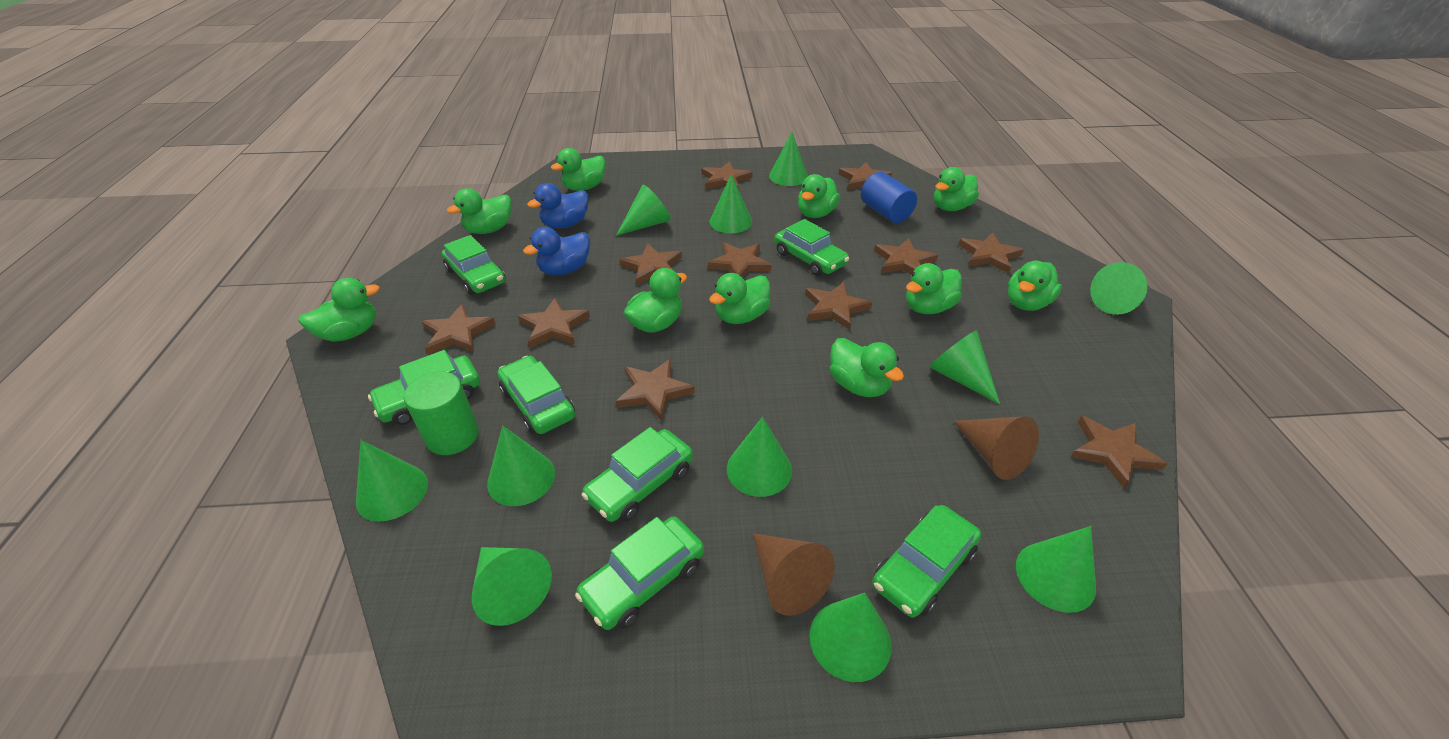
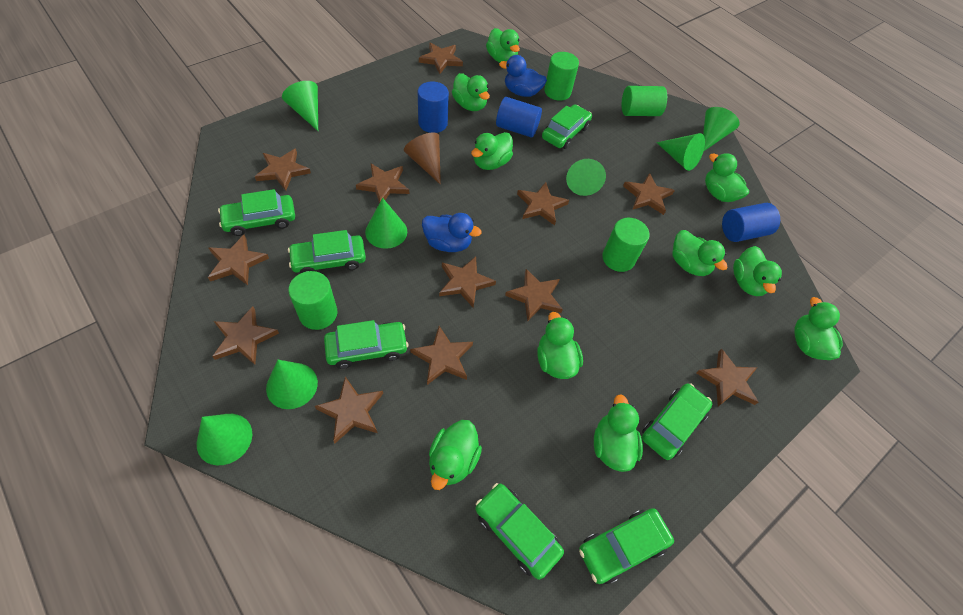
blue cylinder: 1 -> 3
brown cone: 2 -> 1
brown star: 11 -> 12
green cone: 11 -> 7
green cylinder: 1 -> 4

